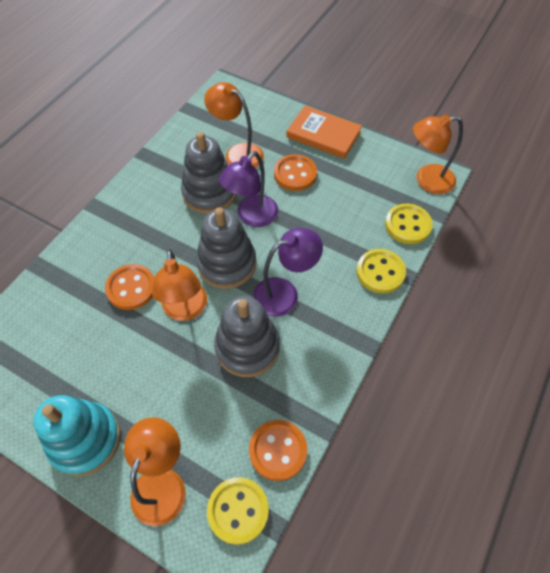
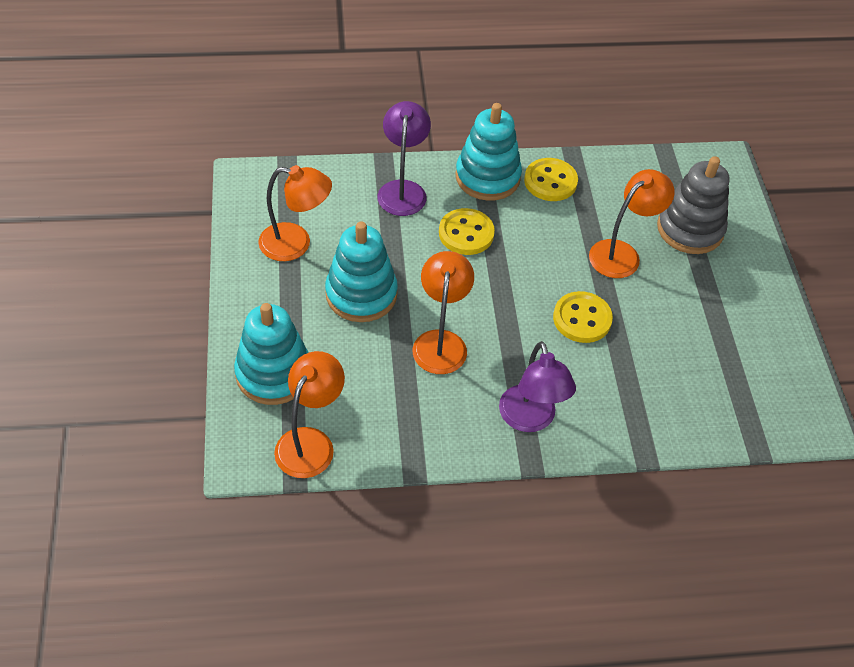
grey stacking toy: 3 -> 1
orange book: 1 -> 0
orange button: 3 -> 0
turquoise stacking toy: 1 -> 3

